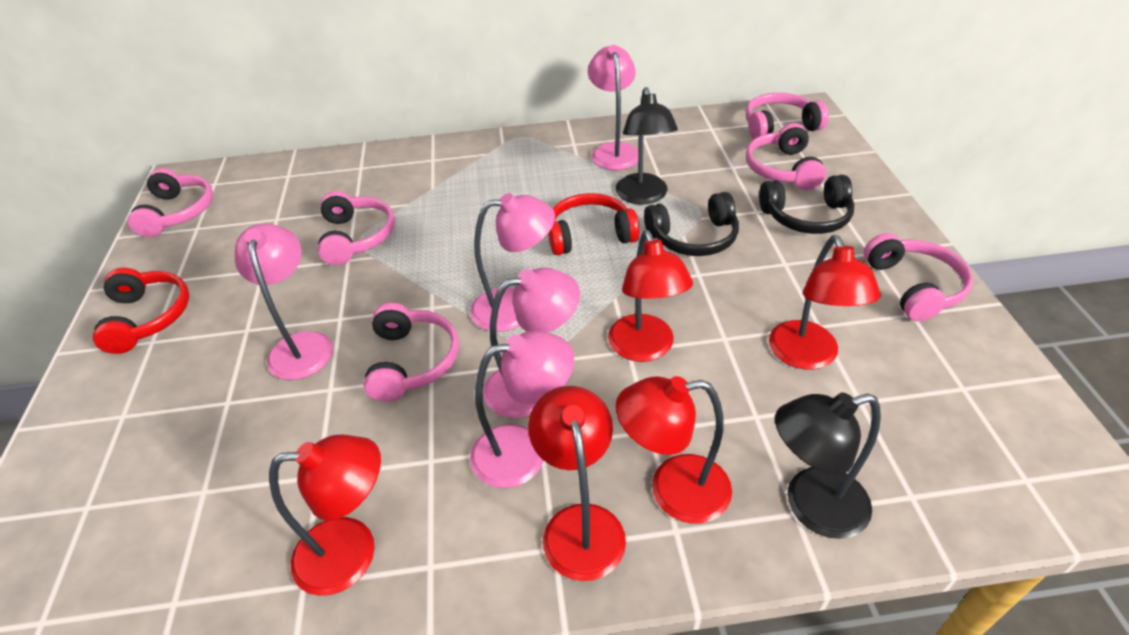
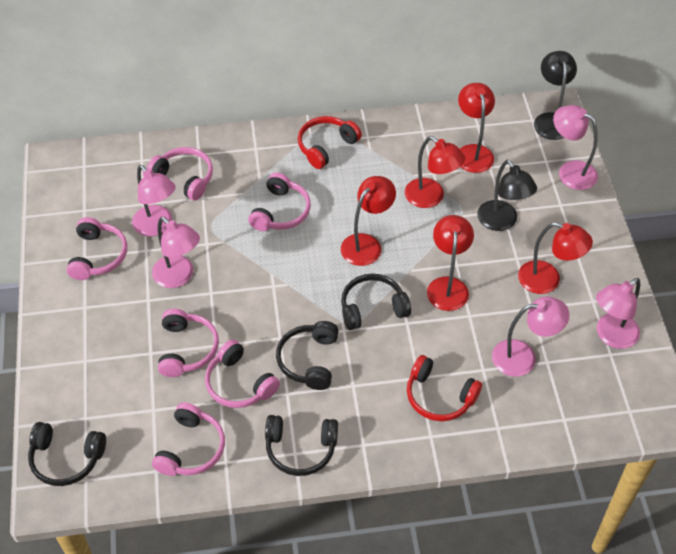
black headphones: 2 -> 4

